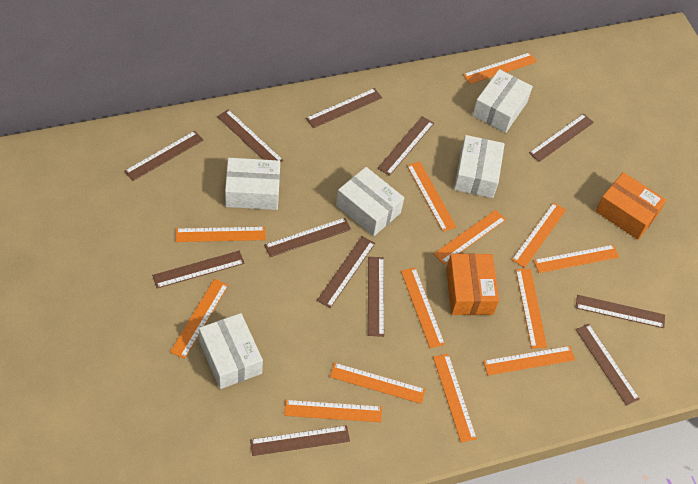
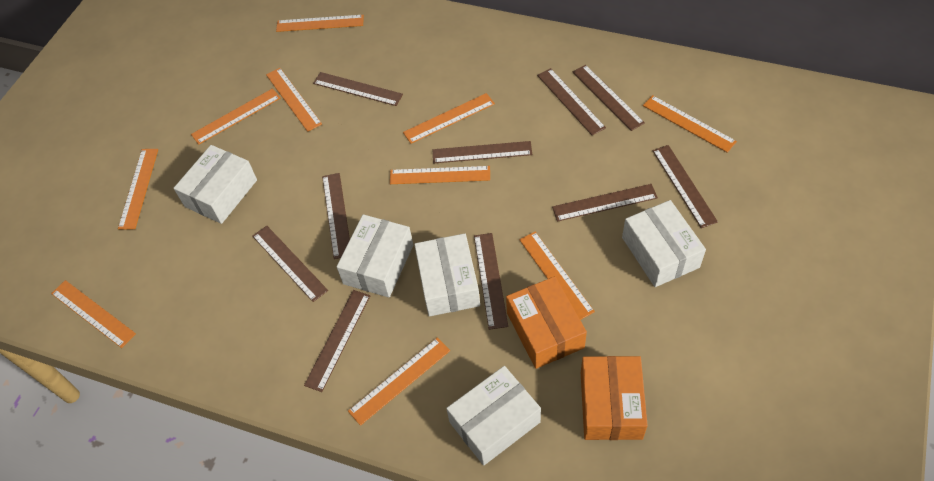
brown ruler: 12 -> 10
orange ruler: 13 -> 10

